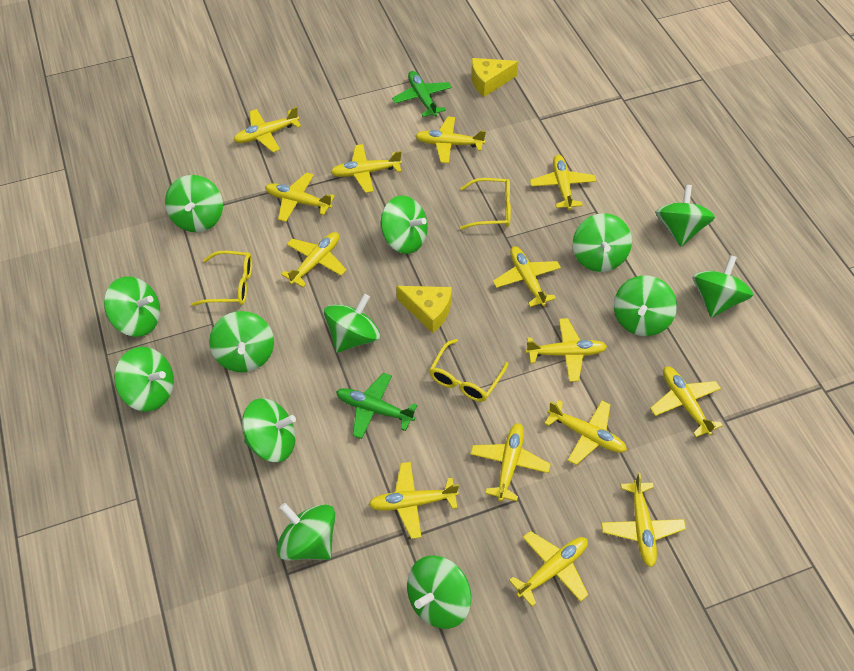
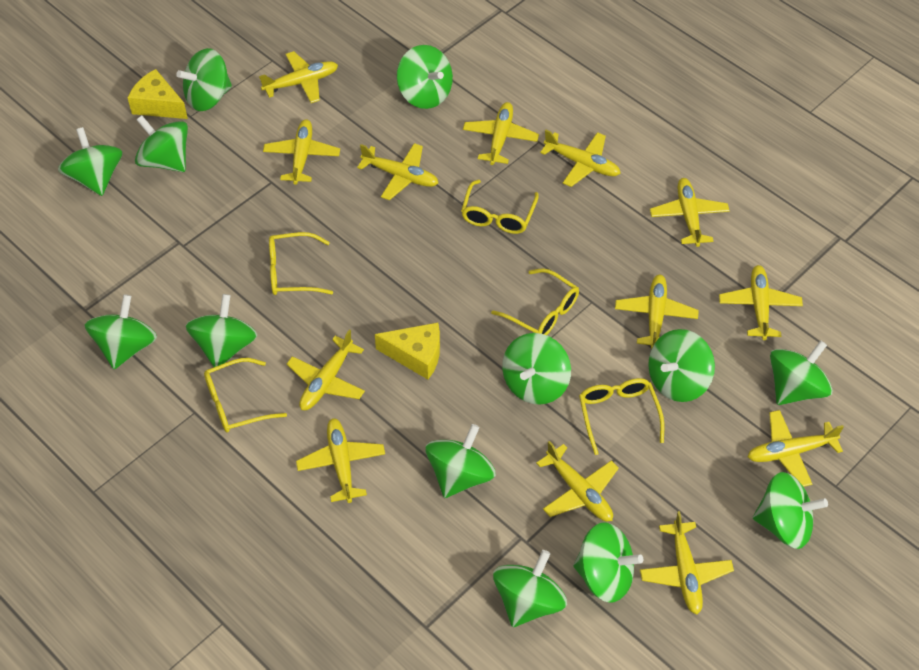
green plane: 2 -> 0
yellow glasses: 3 -> 5
yellow plane: 14 -> 13

